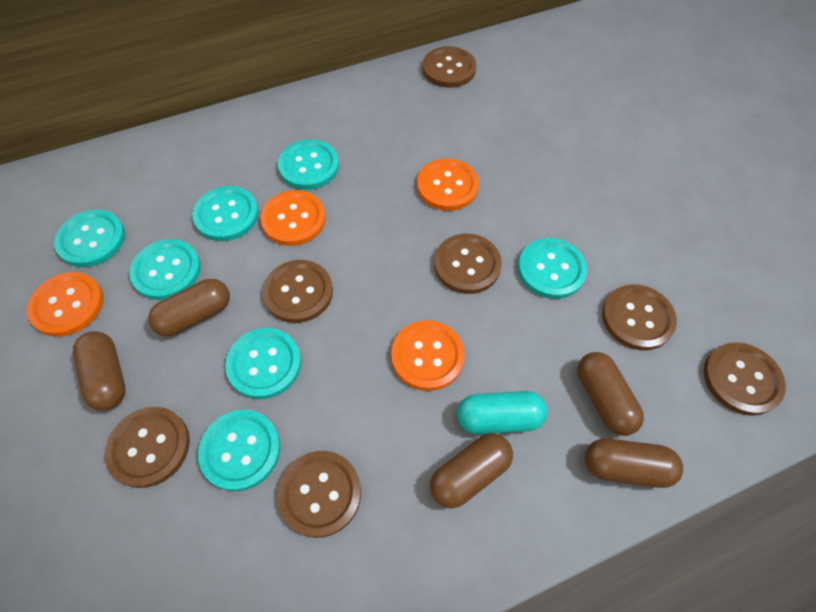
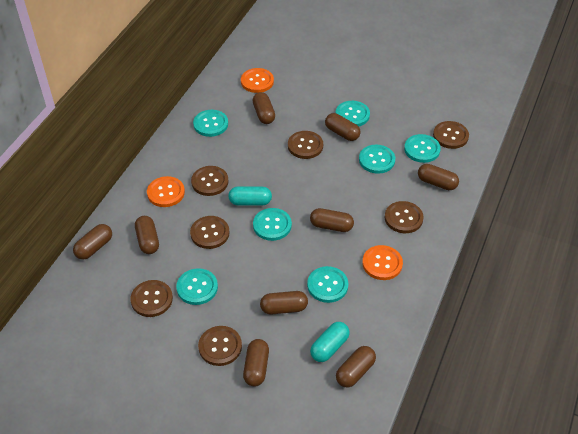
brown capsule: 5 -> 9
orange button: 4 -> 3
turquoise capsule: 1 -> 2

